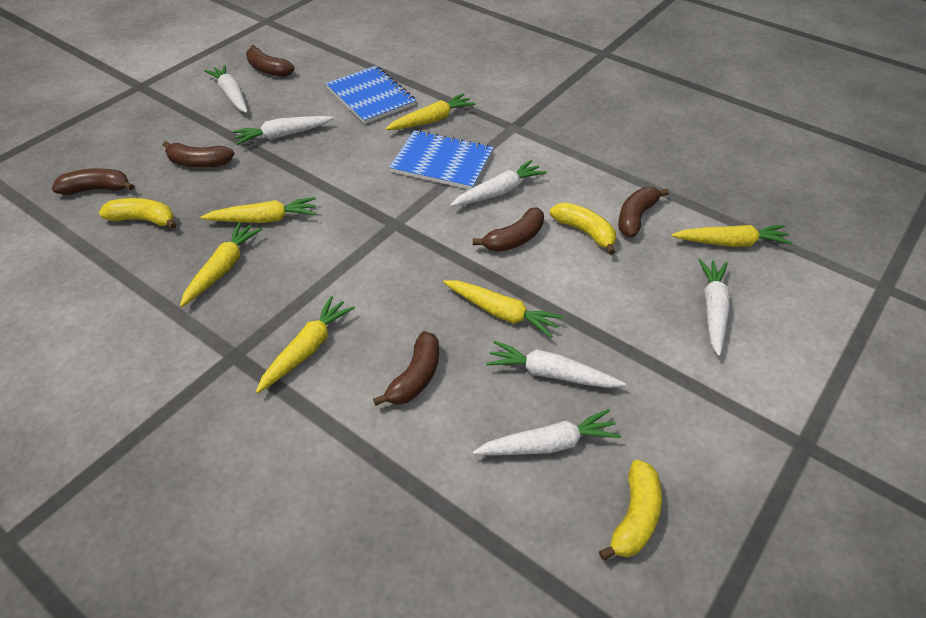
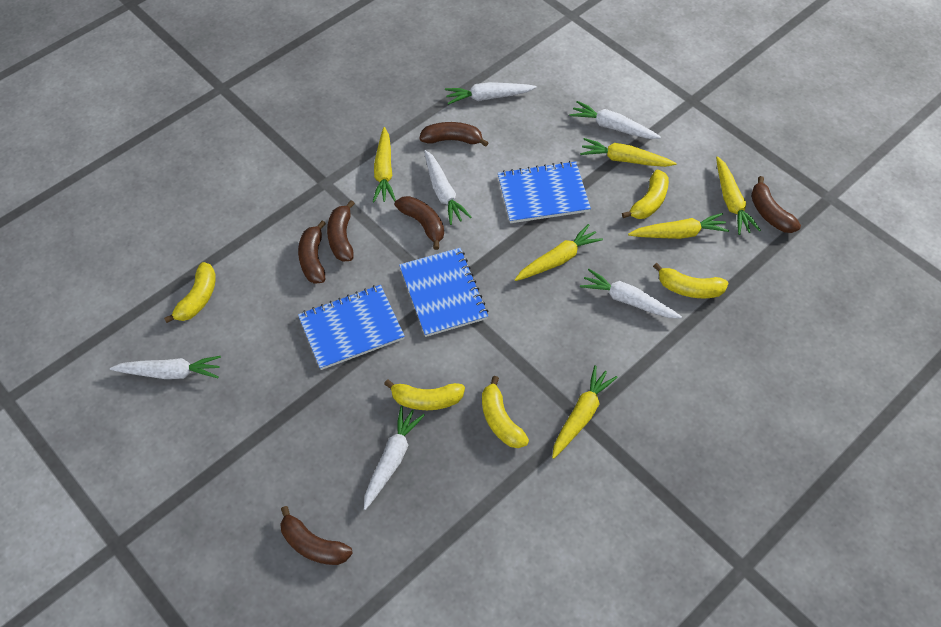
blue notebook: 2 -> 3
yellow banana: 3 -> 5

